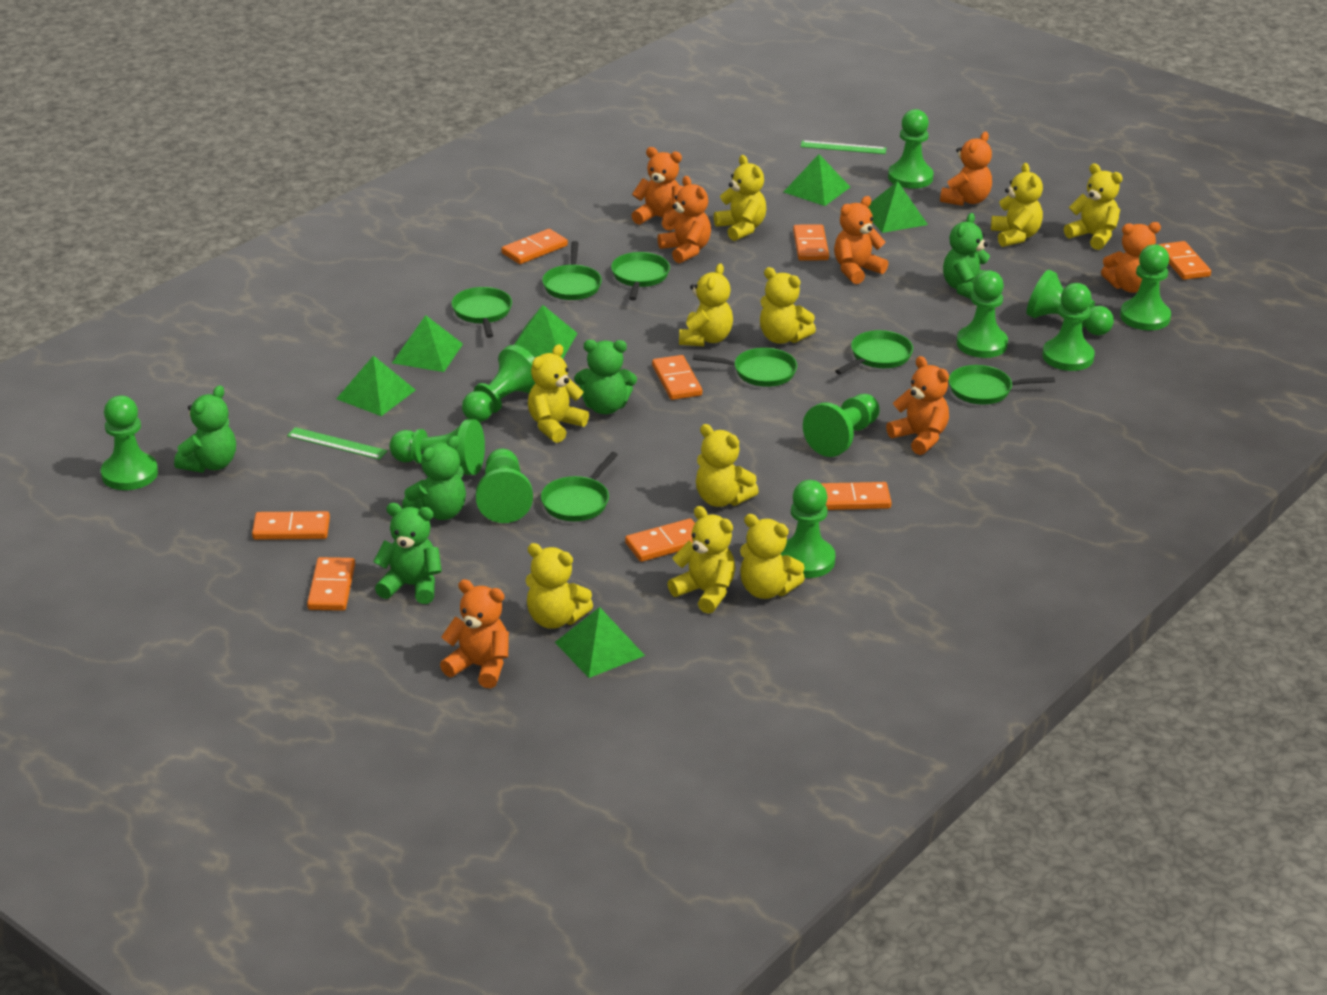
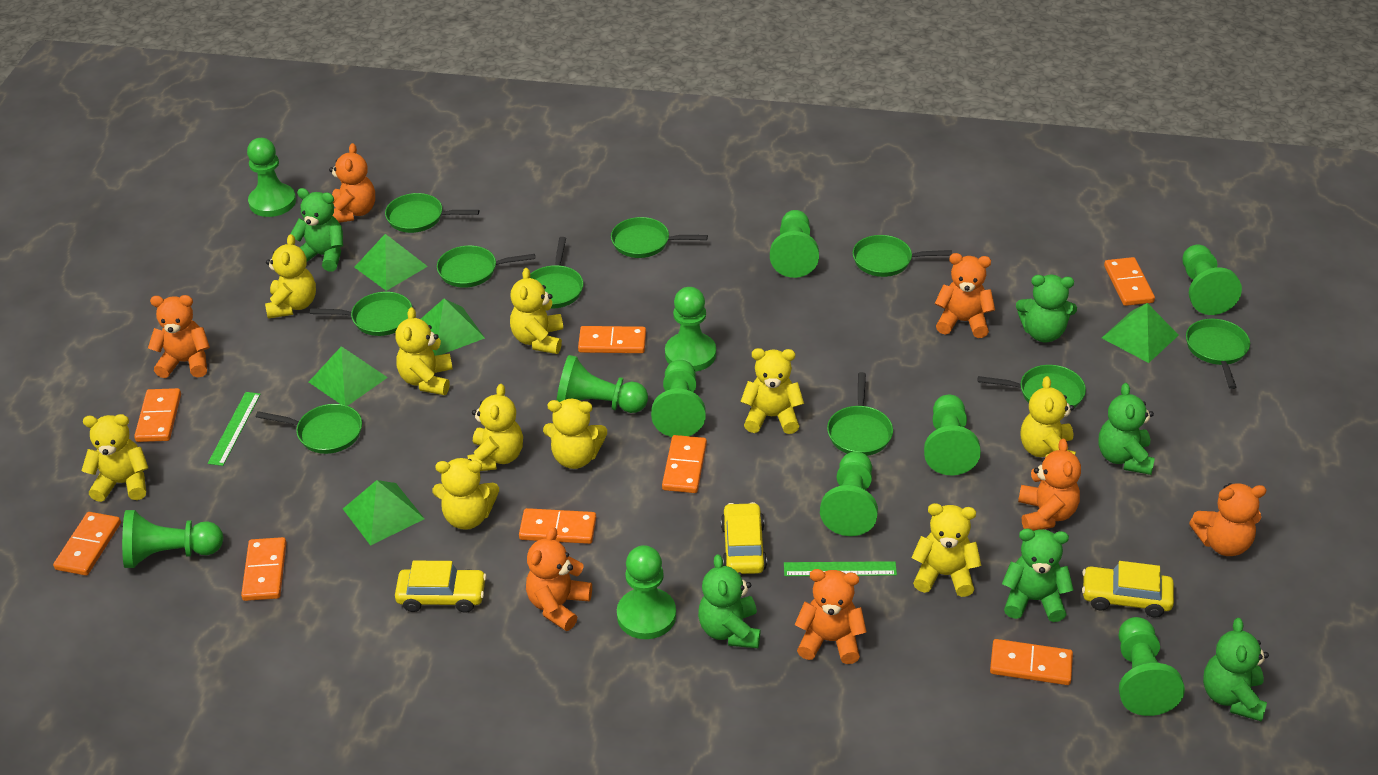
green pan: 7 -> 10
green pyramid: 6 -> 5
green teddy bear: 5 -> 6
yellow car: 0 -> 3

